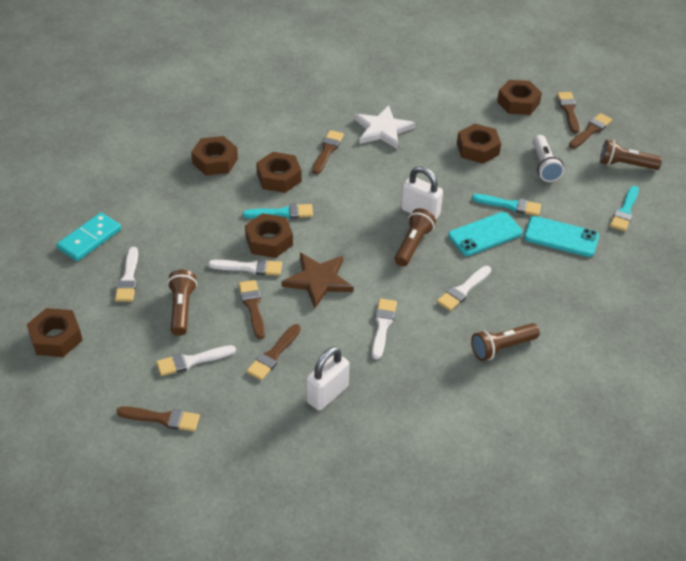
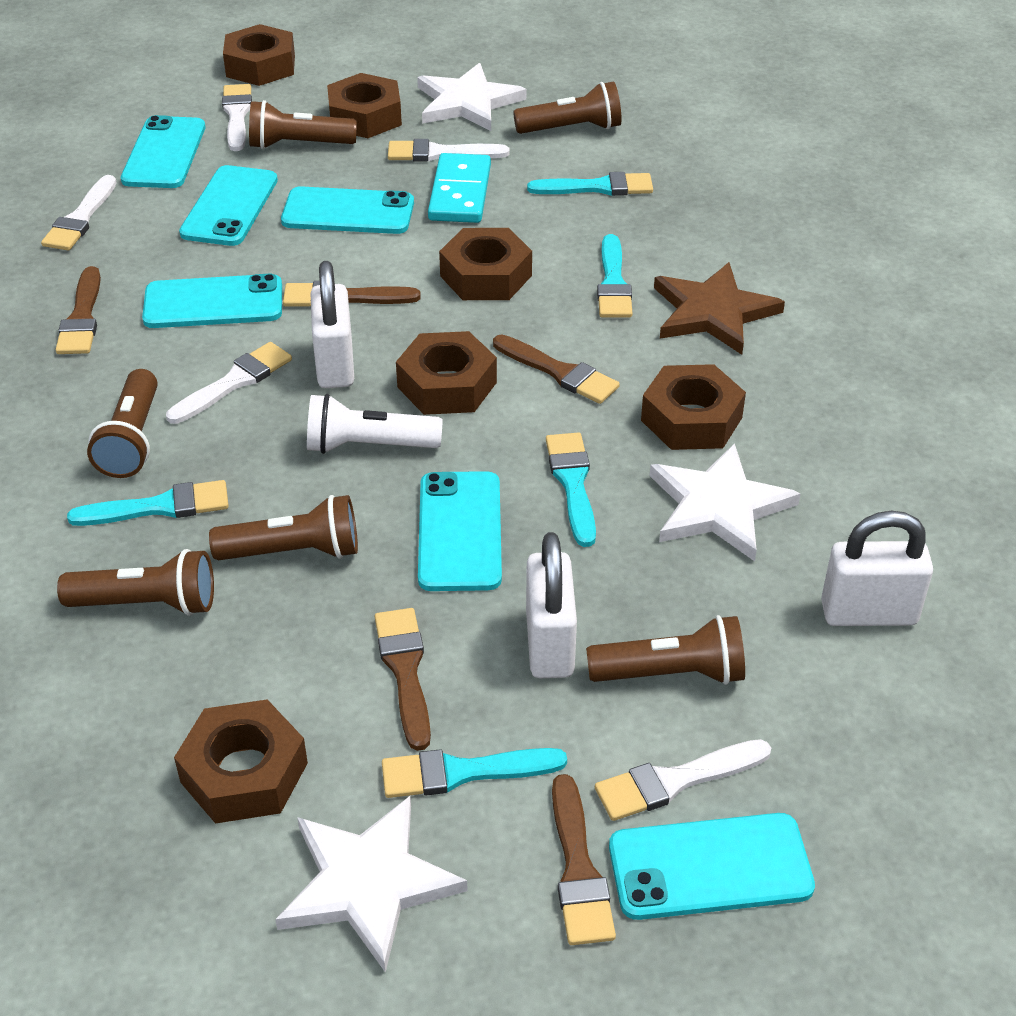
brown brush: 6 -> 5
brown flashlight: 4 -> 6
turquoise brush: 3 -> 5
turquoise phone: 2 -> 6
white padlock: 2 -> 3
white star: 1 -> 3

